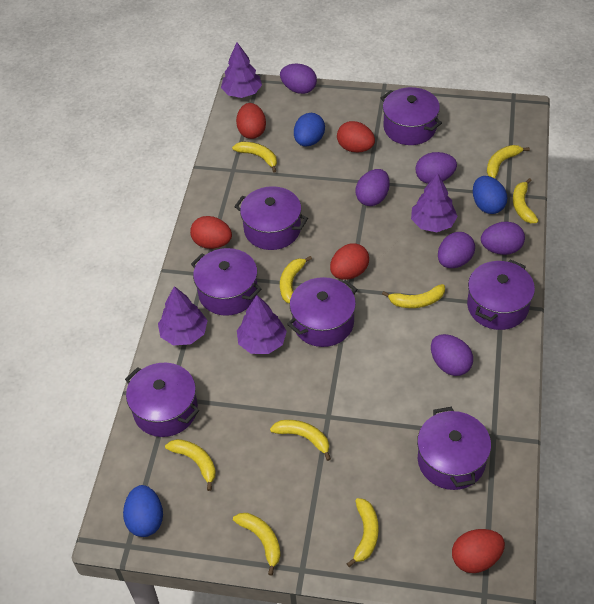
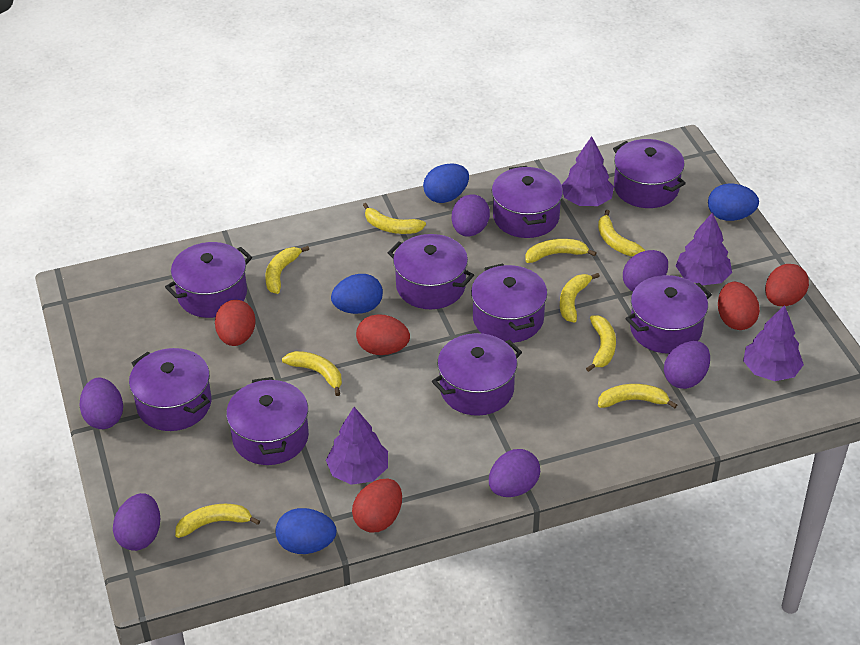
blue egg: 3 -> 4
purple pot: 7 -> 9

